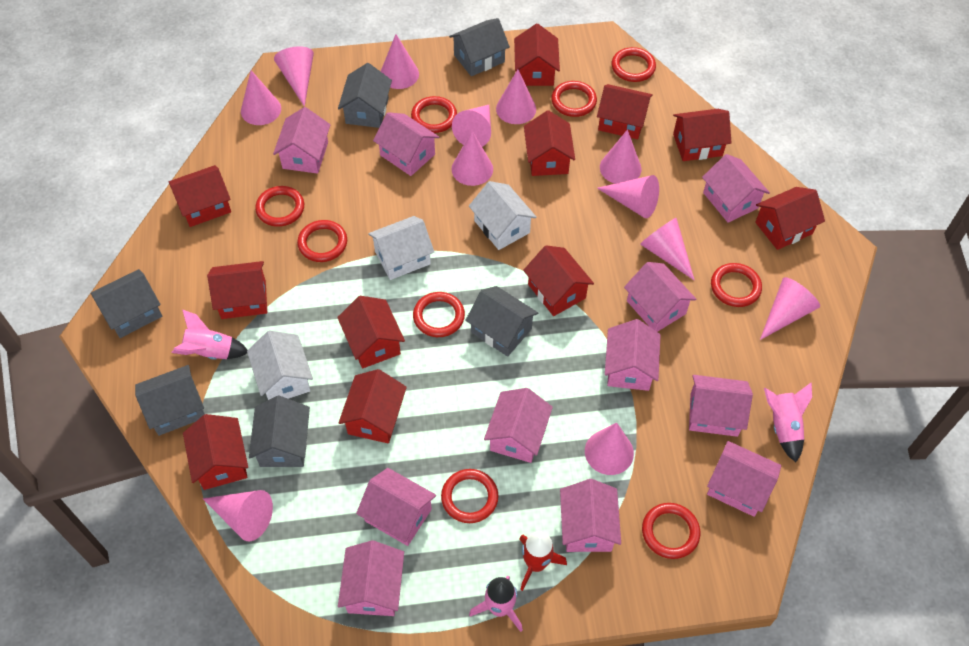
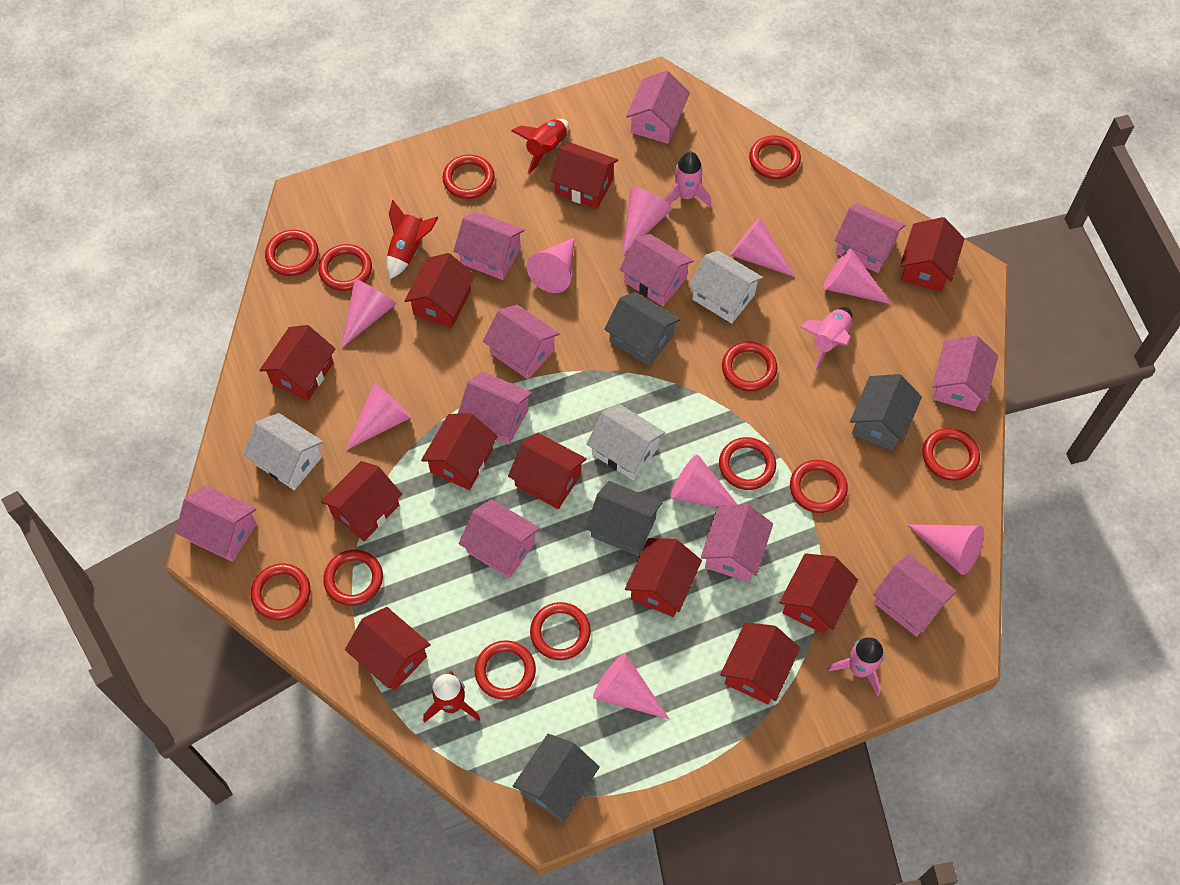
grey house: 6 -> 4
pink cone: 12 -> 9
red ring: 9 -> 12
red rocket: 1 -> 3

